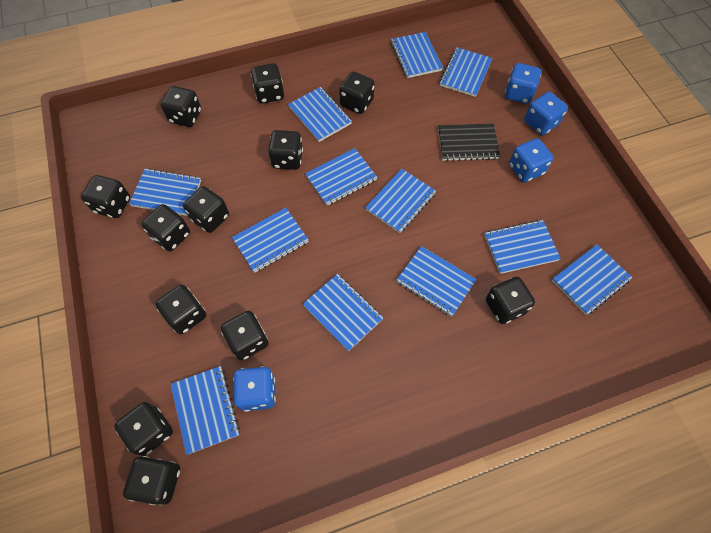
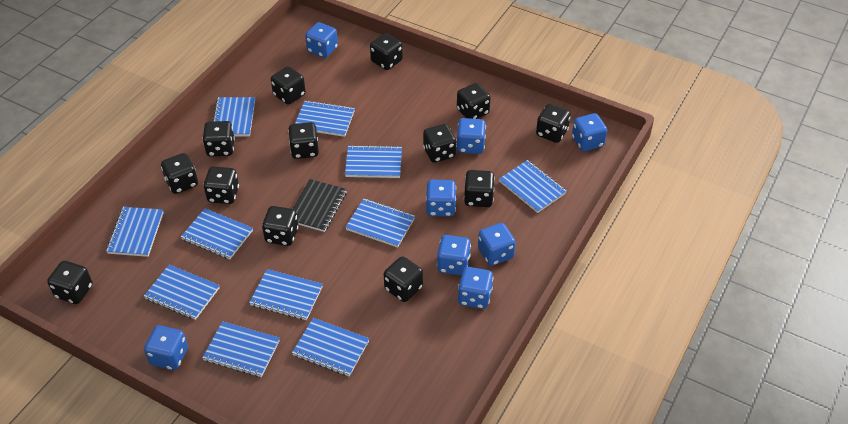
black dice: 12 -> 13
blue dice: 4 -> 8
blue notebook: 12 -> 11

